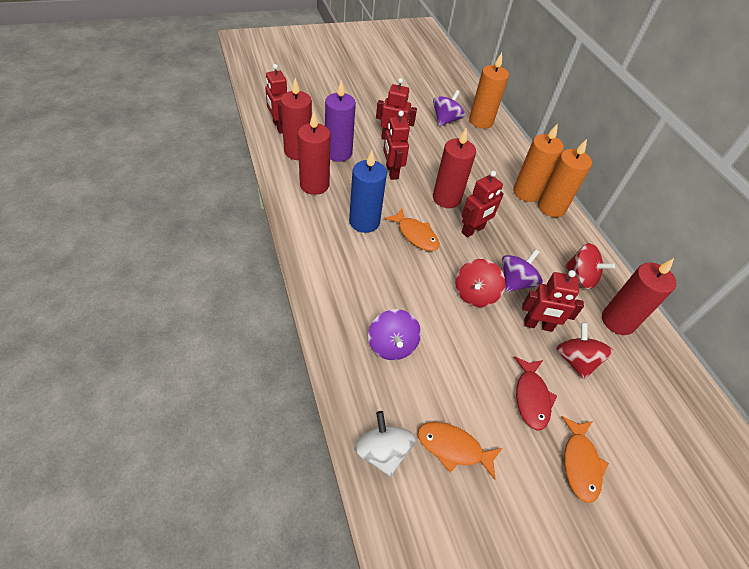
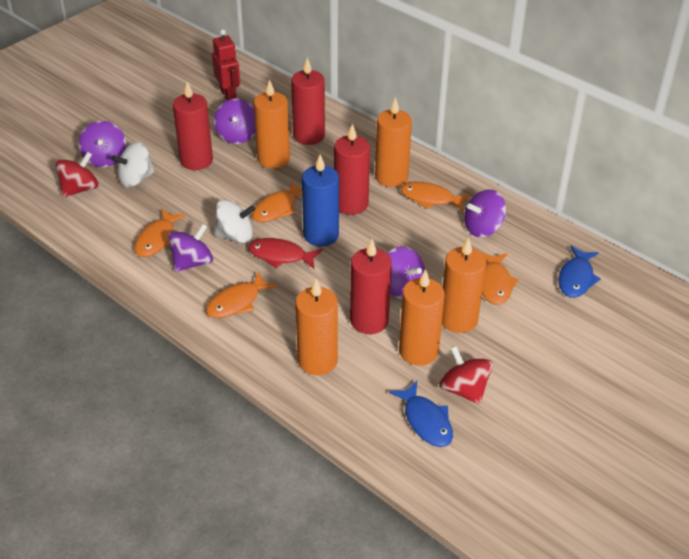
blue fish: 0 -> 2
orange candle: 3 -> 5
orange fish: 3 -> 5
purple candle: 1 -> 0
purple spinning top: 3 -> 5
red robot: 5 -> 1
red spinning top: 3 -> 2
white spinning top: 1 -> 2

